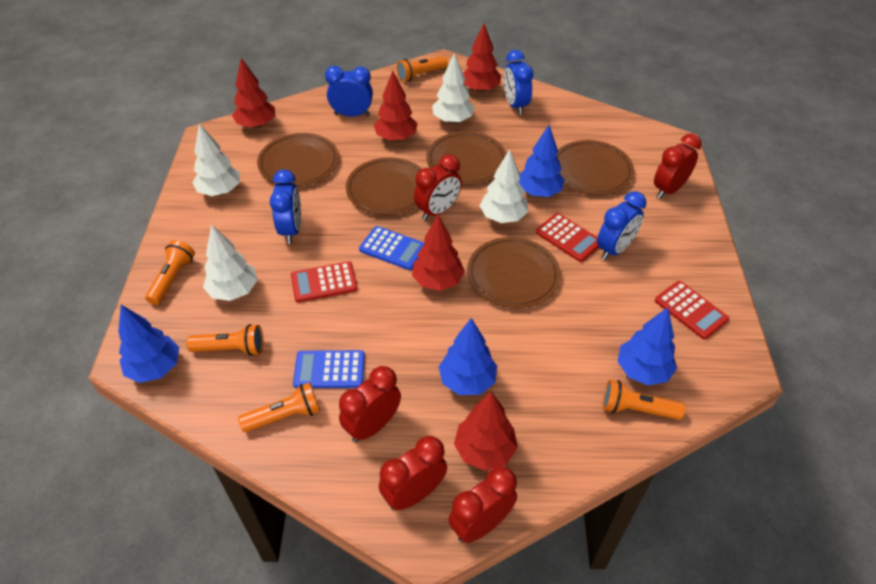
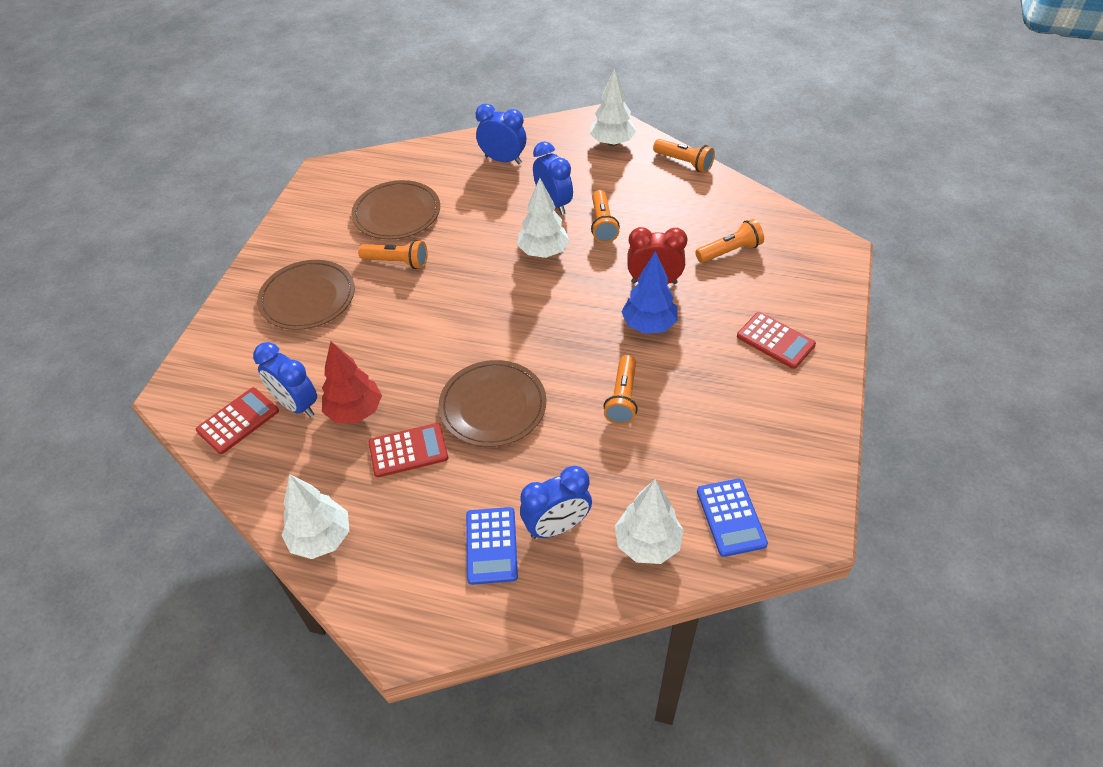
blue tree: 4 -> 1
brown plate: 5 -> 3
red clock: 5 -> 1
red tree: 5 -> 1

